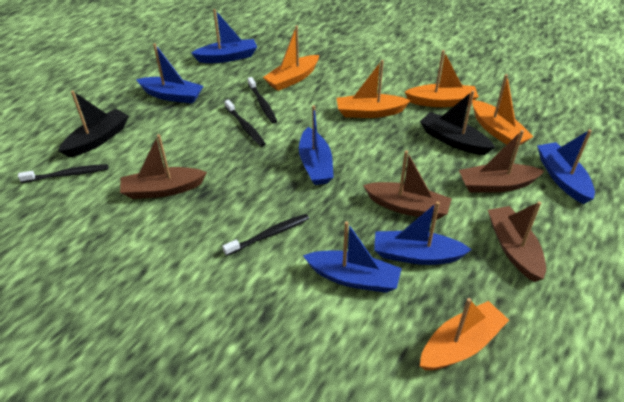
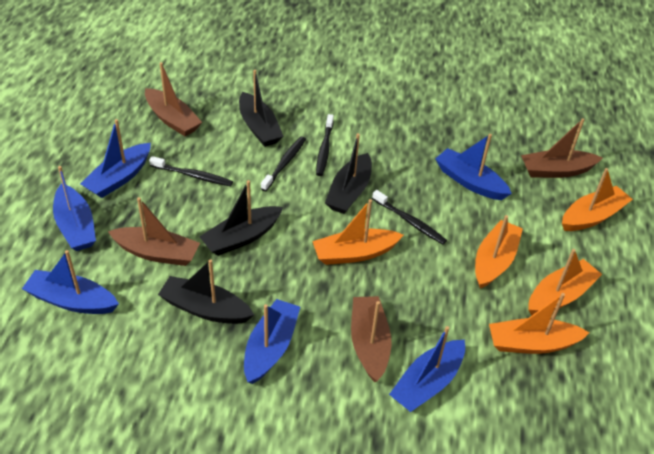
black boat: 2 -> 4

